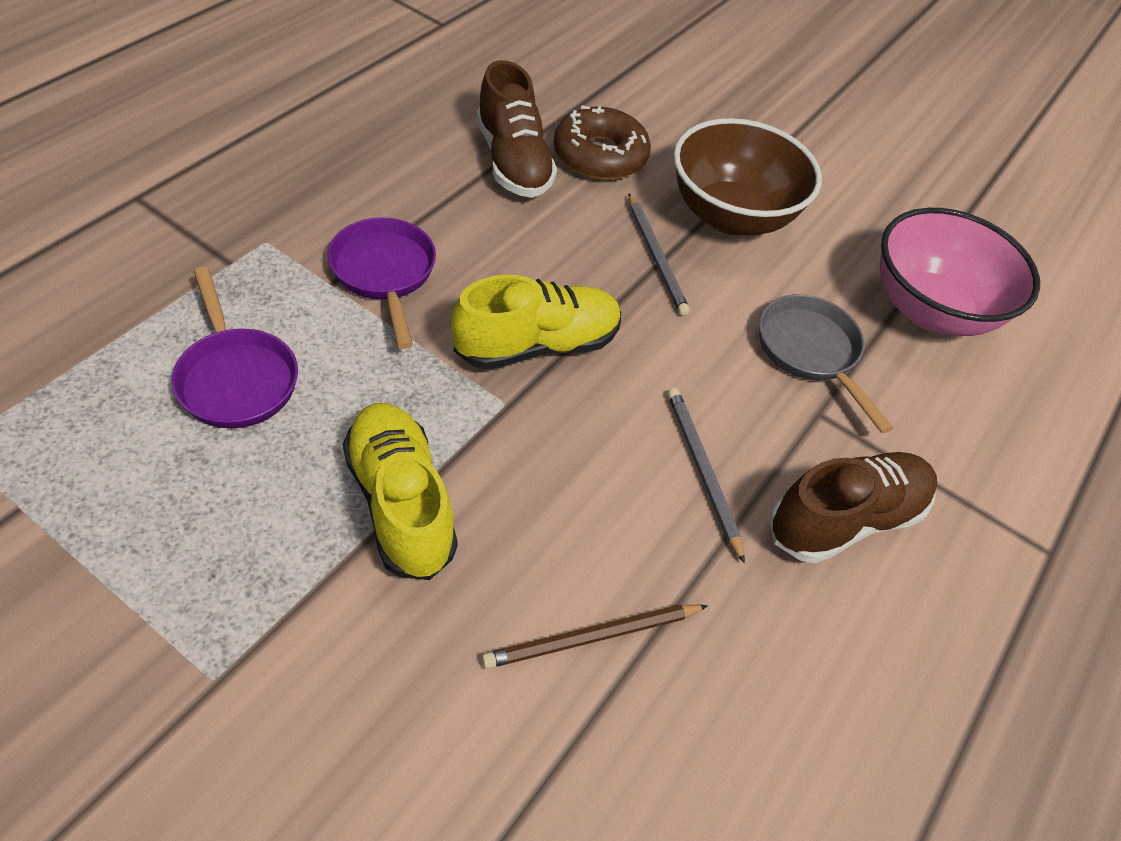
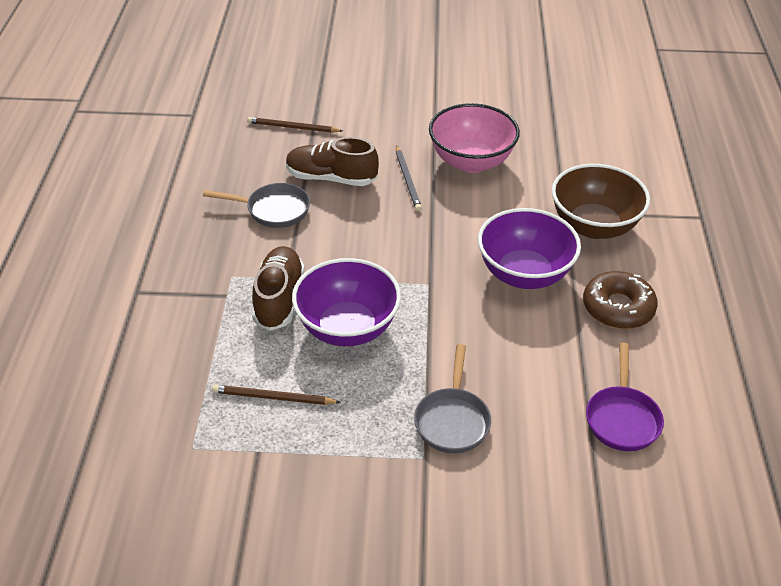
brown pencil: 1 -> 2
grey pan: 1 -> 2
grey pencil: 2 -> 1
purple bowl: 0 -> 2
purple pan: 2 -> 1
yellow shoe: 2 -> 0

